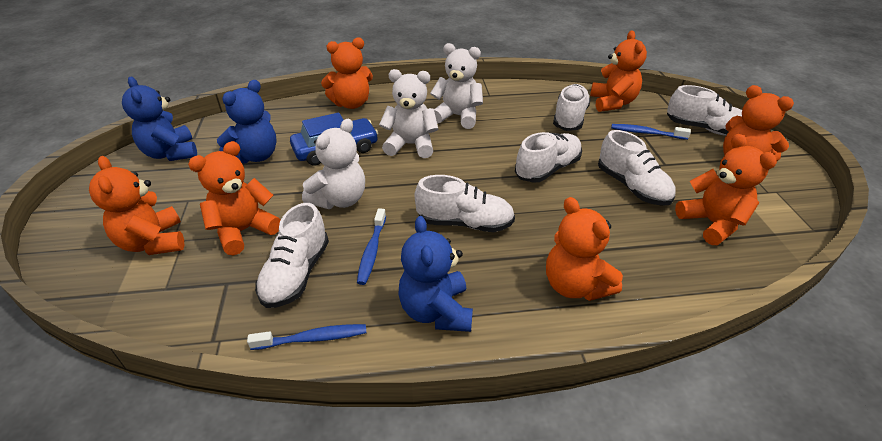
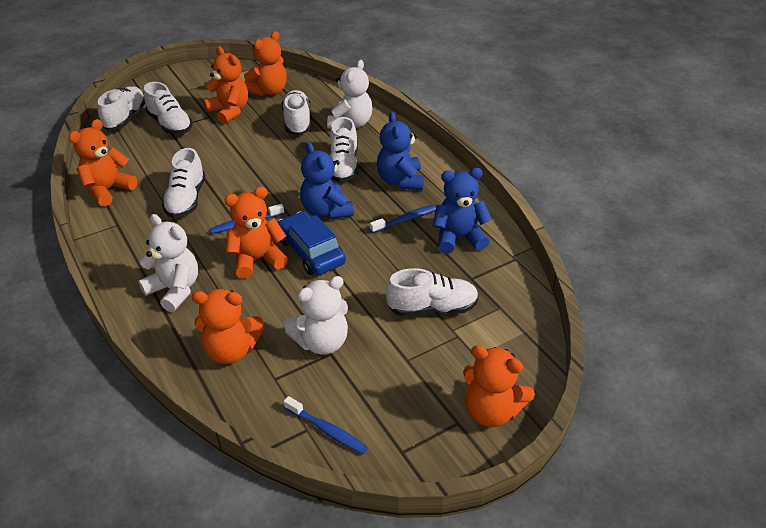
orange teddy bear: 7 -> 6

